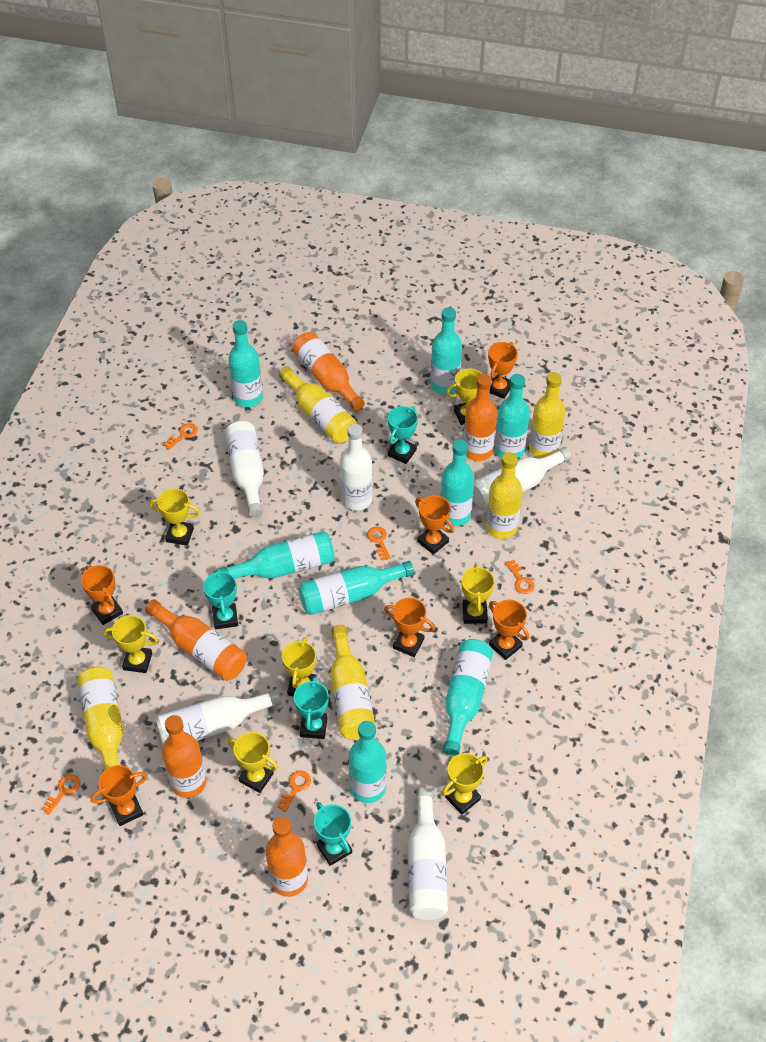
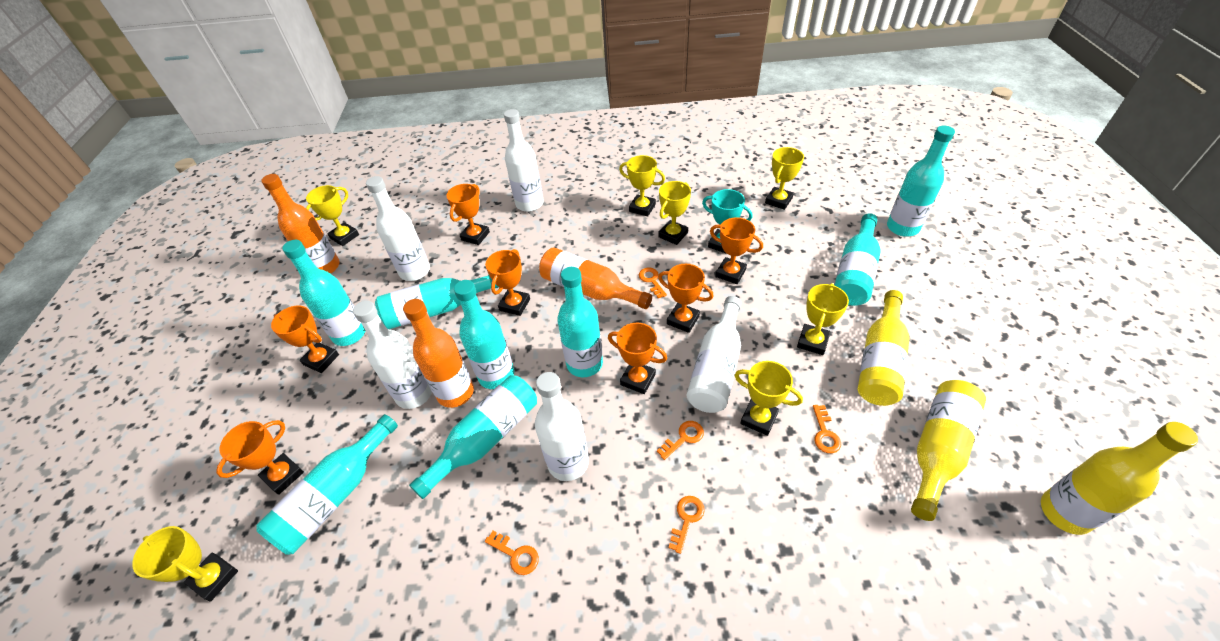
orange bottle: 5 -> 3
orange trophy: 6 -> 7
turquoise trophy: 4 -> 1
yellow bottle: 5 -> 3

